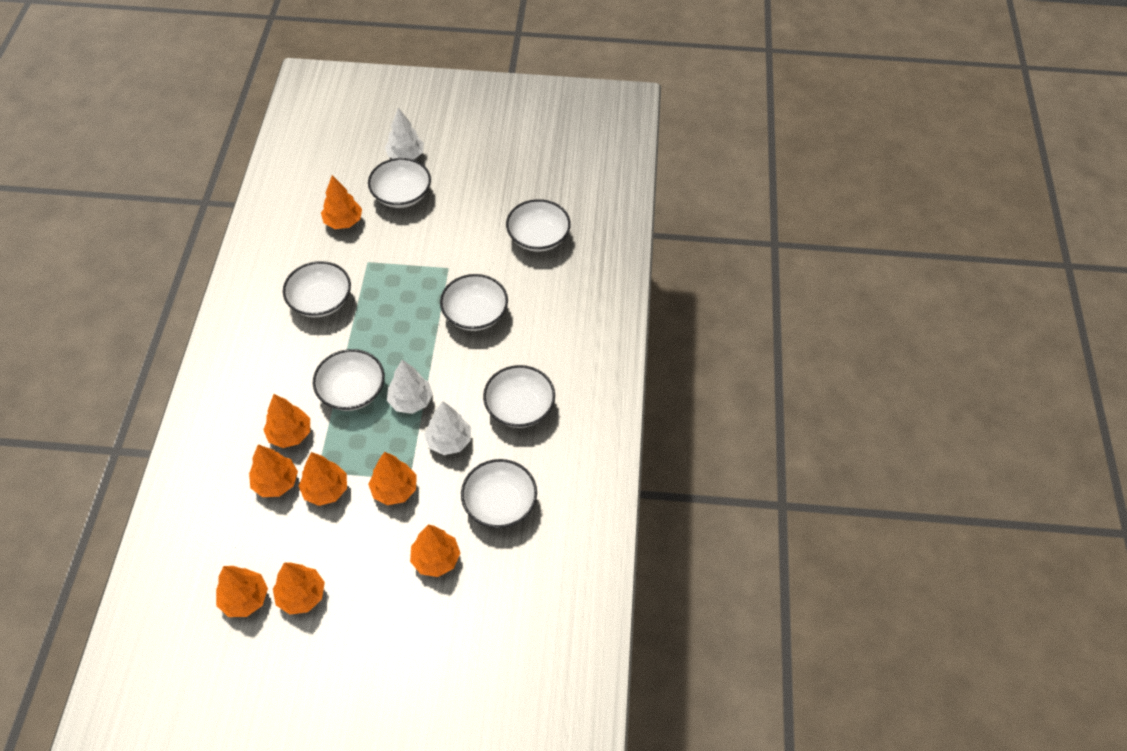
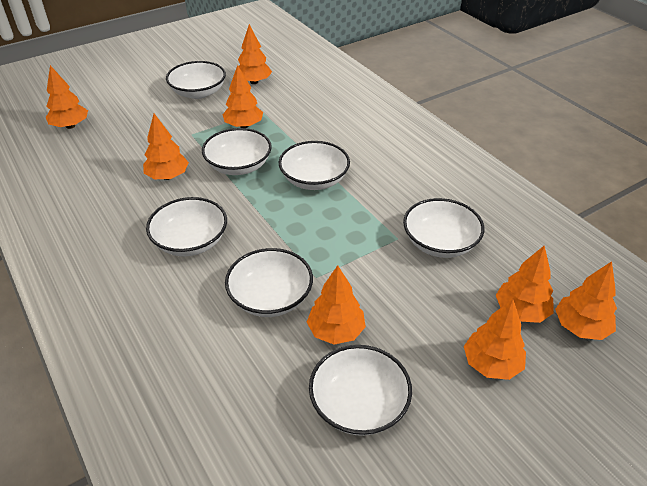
white tree: 3 -> 0

